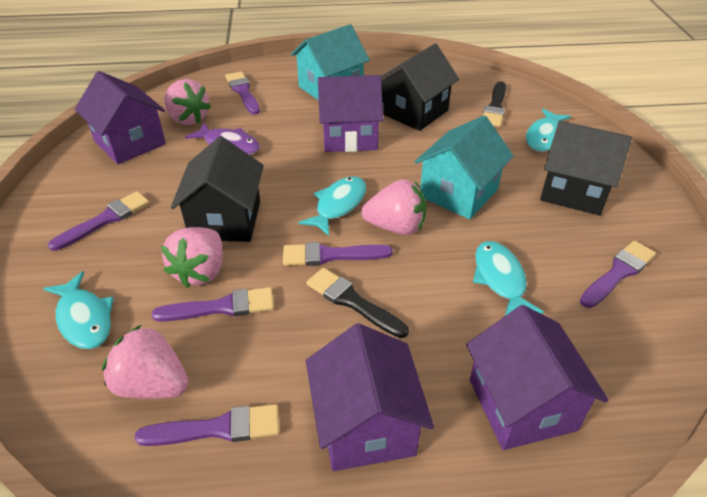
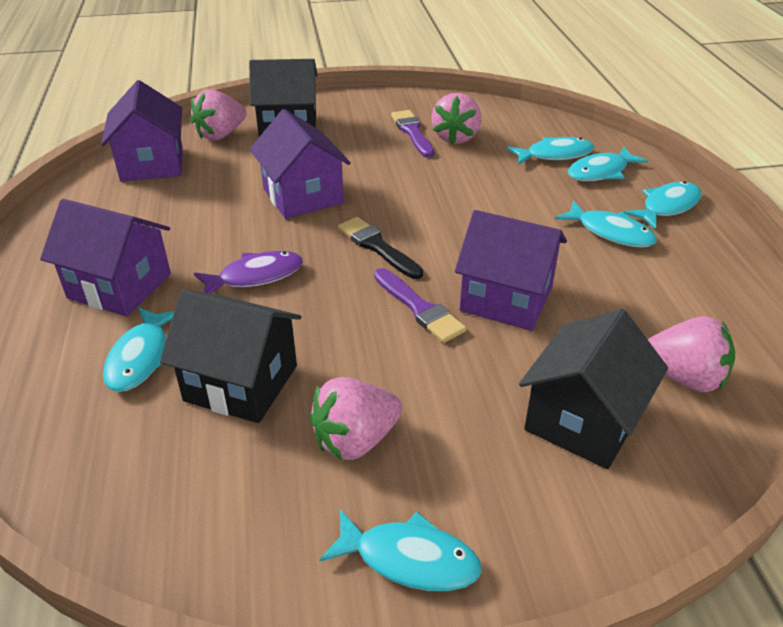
black brush: 2 -> 1
purple brush: 6 -> 2
turquoise fish: 4 -> 6
turquoise house: 2 -> 0

